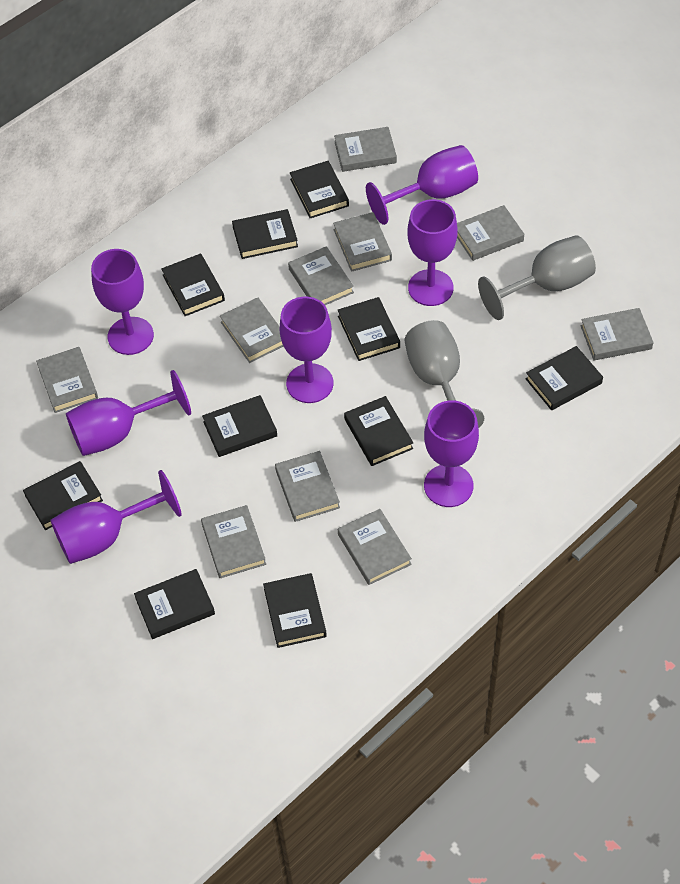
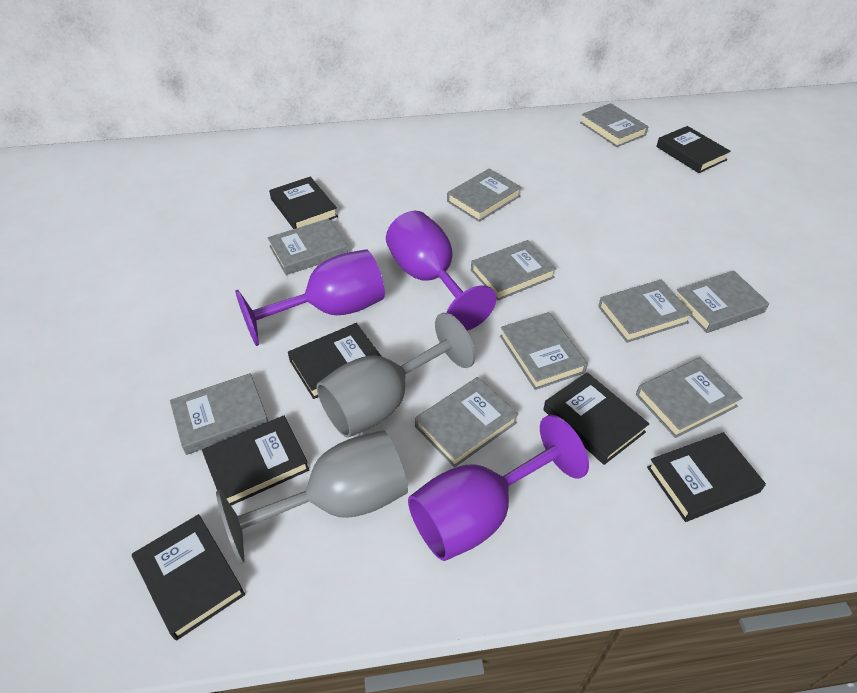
black book: 10 -> 7
purple goblet: 7 -> 3

